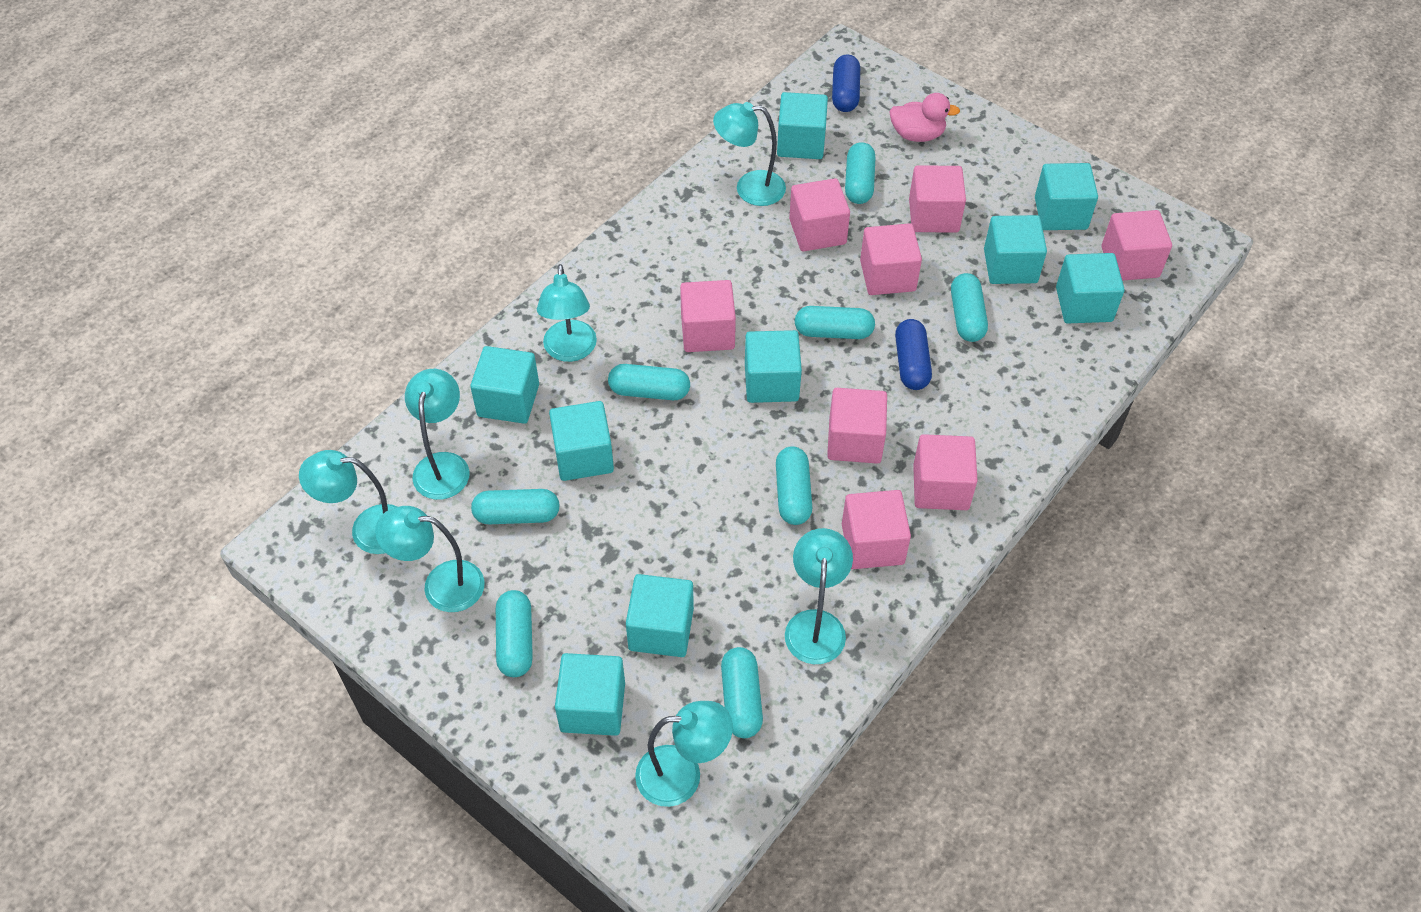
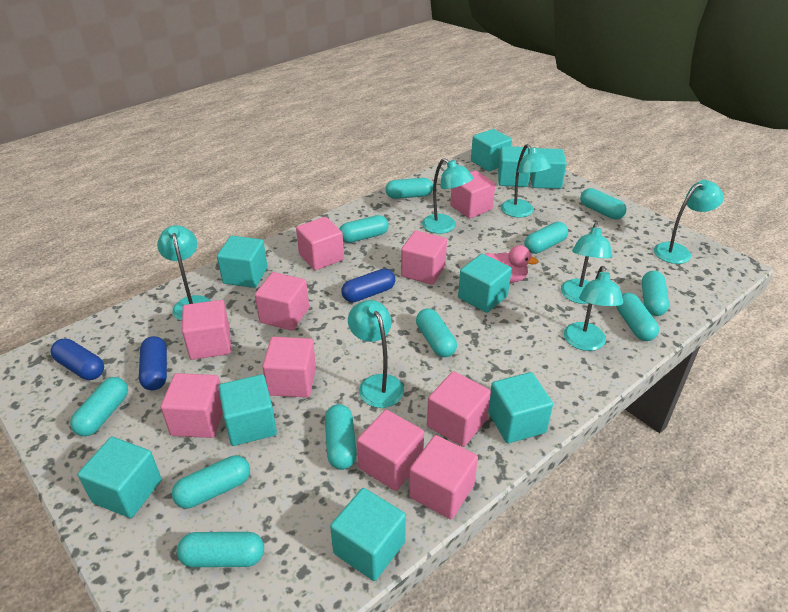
blue capsule: 2 -> 3
pink cube: 8 -> 10
turquoise capsule: 8 -> 11

